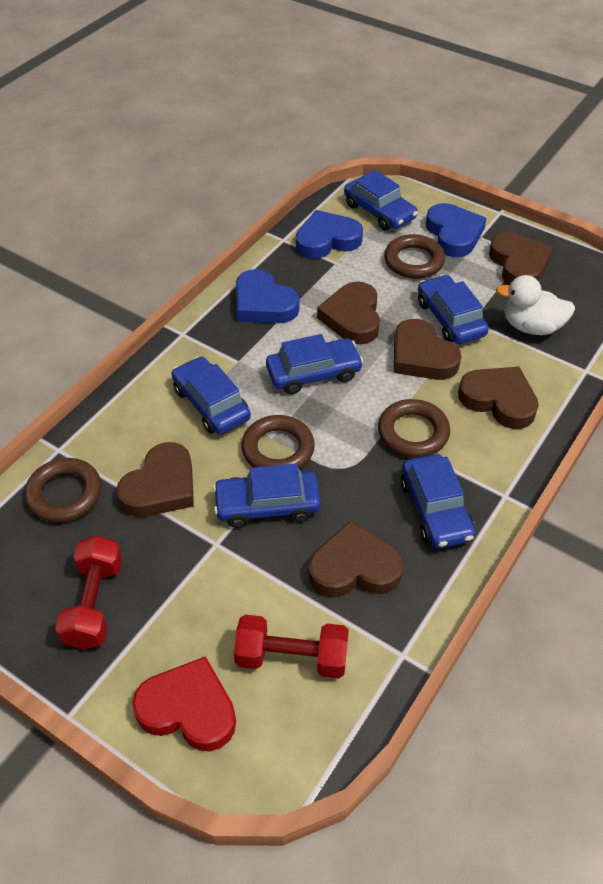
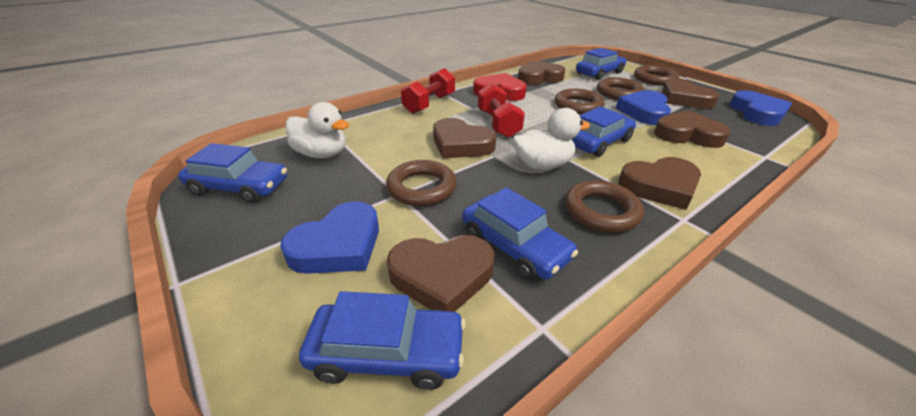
blue car: 6 -> 5
brown ring: 4 -> 5
white duck: 1 -> 2

